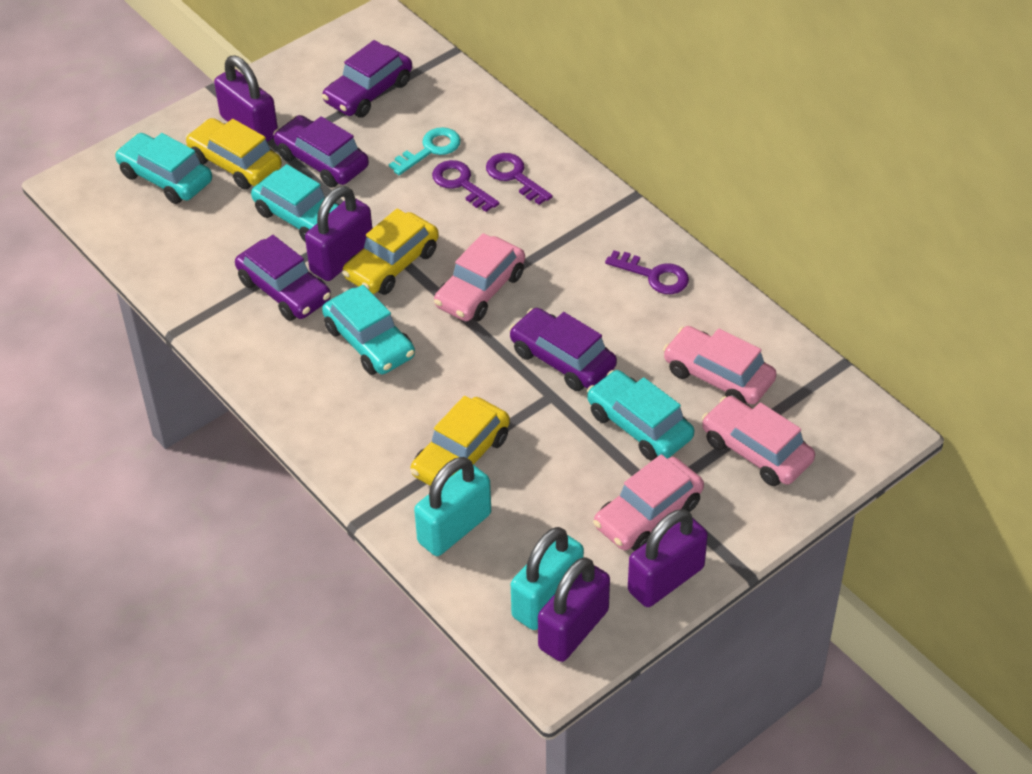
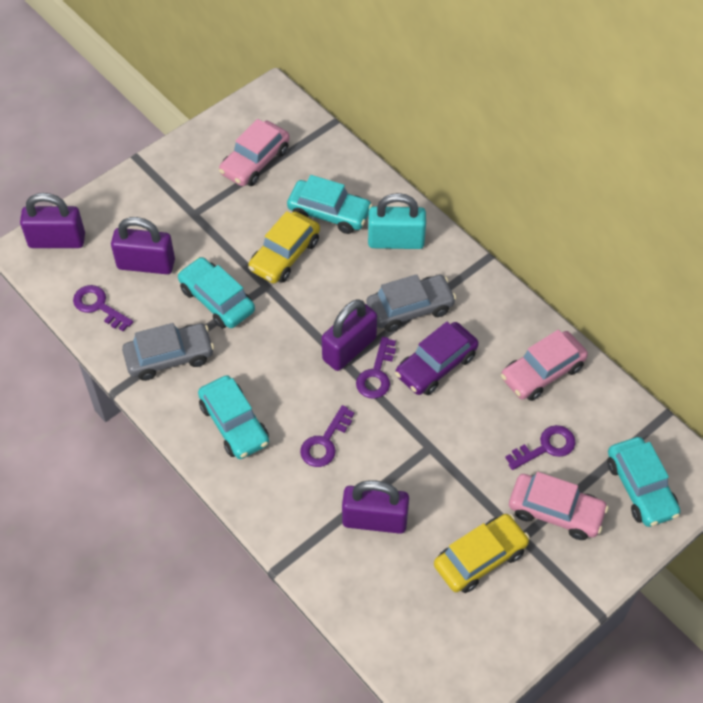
grey car: 0 -> 2
pink car: 4 -> 3
purple car: 4 -> 1
purple key: 3 -> 4
turquoise key: 1 -> 0
turquoise padlock: 2 -> 1
yellow car: 3 -> 2

